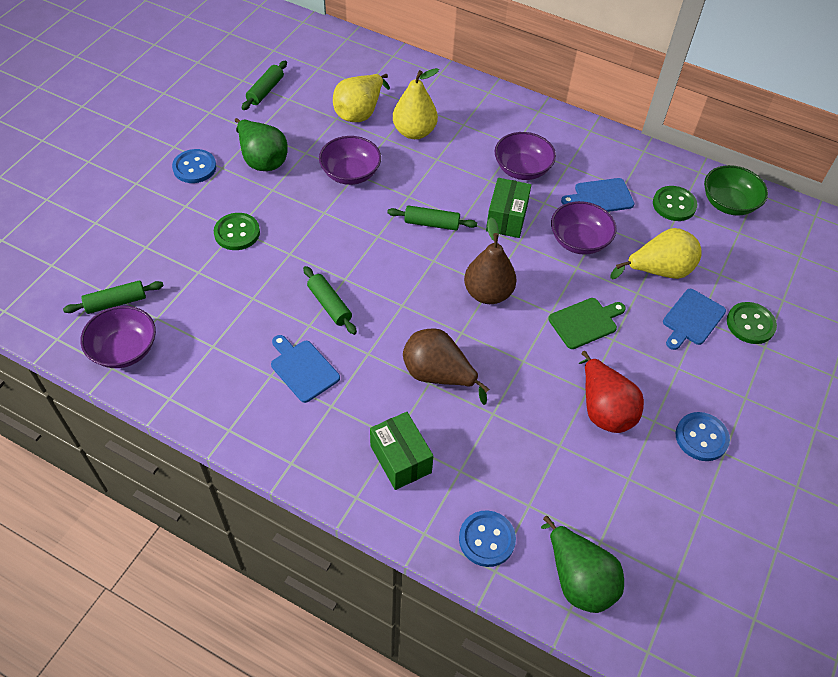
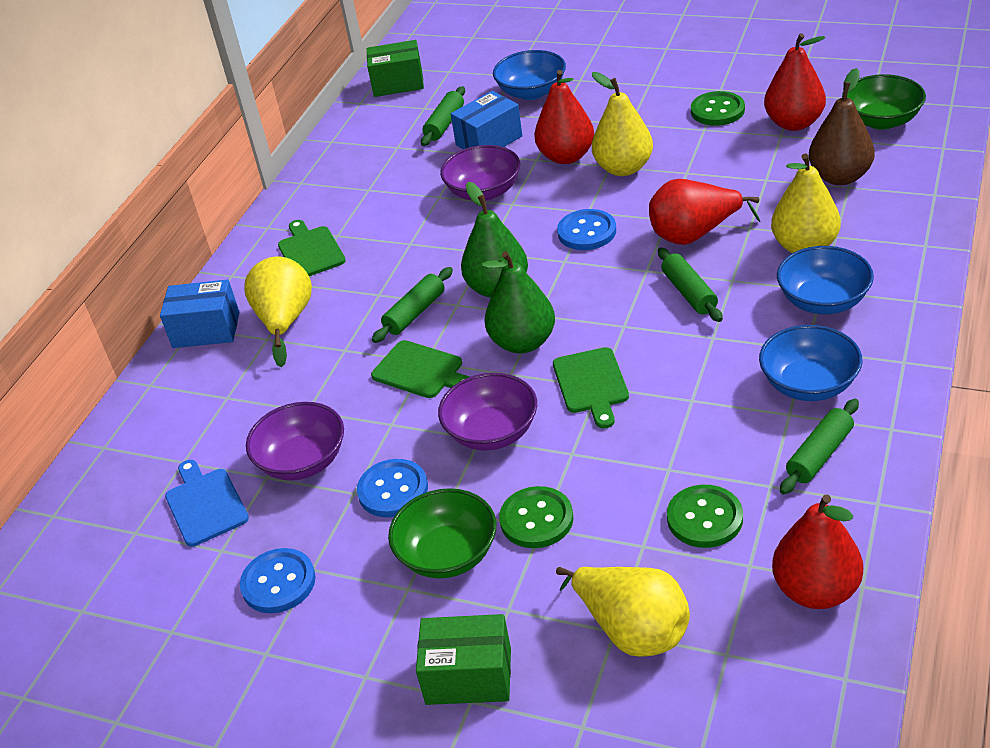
blue bowl: 0 -> 3
blue box: 0 -> 2
blue cutting board: 3 -> 1
brown pear: 2 -> 1
green bowl: 1 -> 2
green cutting board: 1 -> 3
purple bowl: 4 -> 3
red pear: 1 -> 4
yellow pear: 3 -> 4

